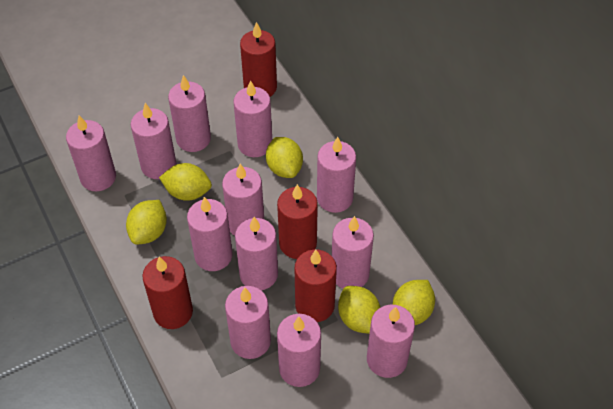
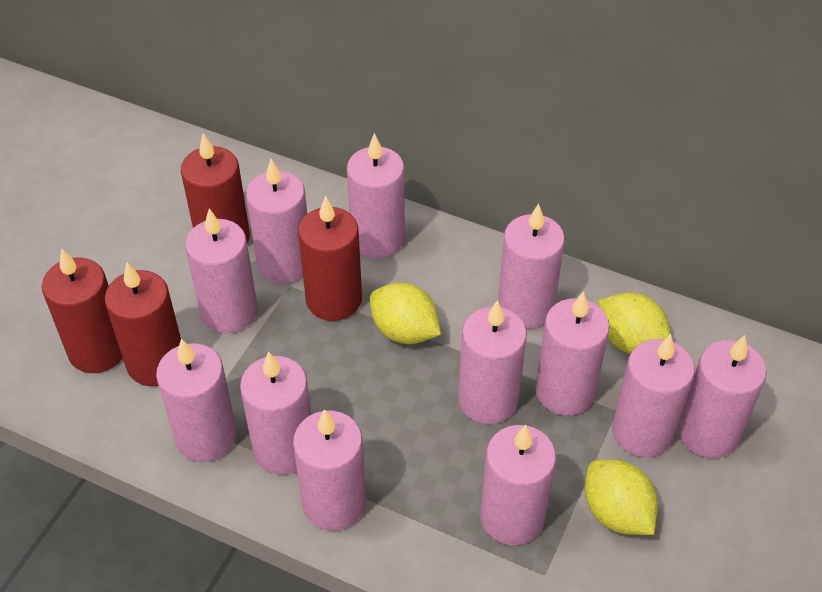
yellow lemon: 5 -> 3

